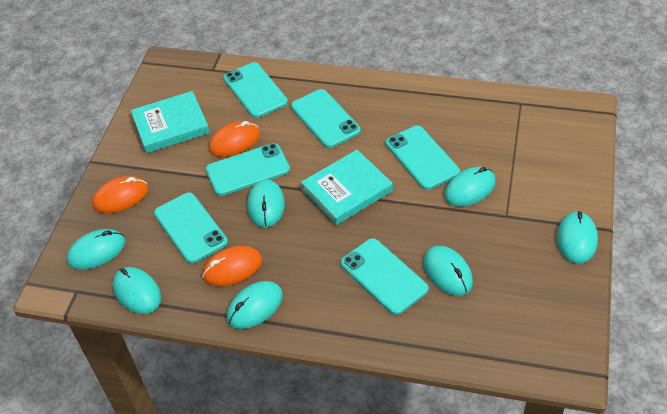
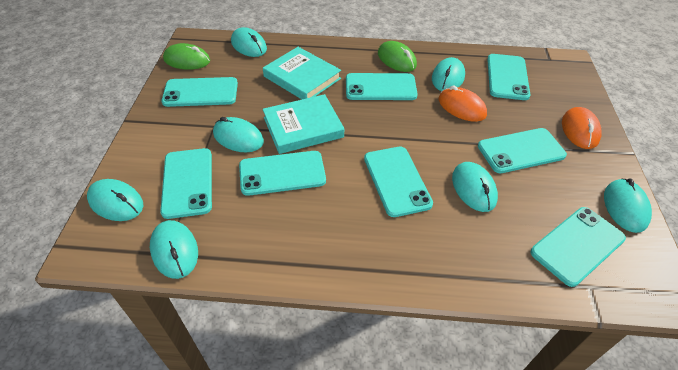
green mouse: 0 -> 2
orange mouse: 3 -> 2
turquoise phone: 6 -> 8

